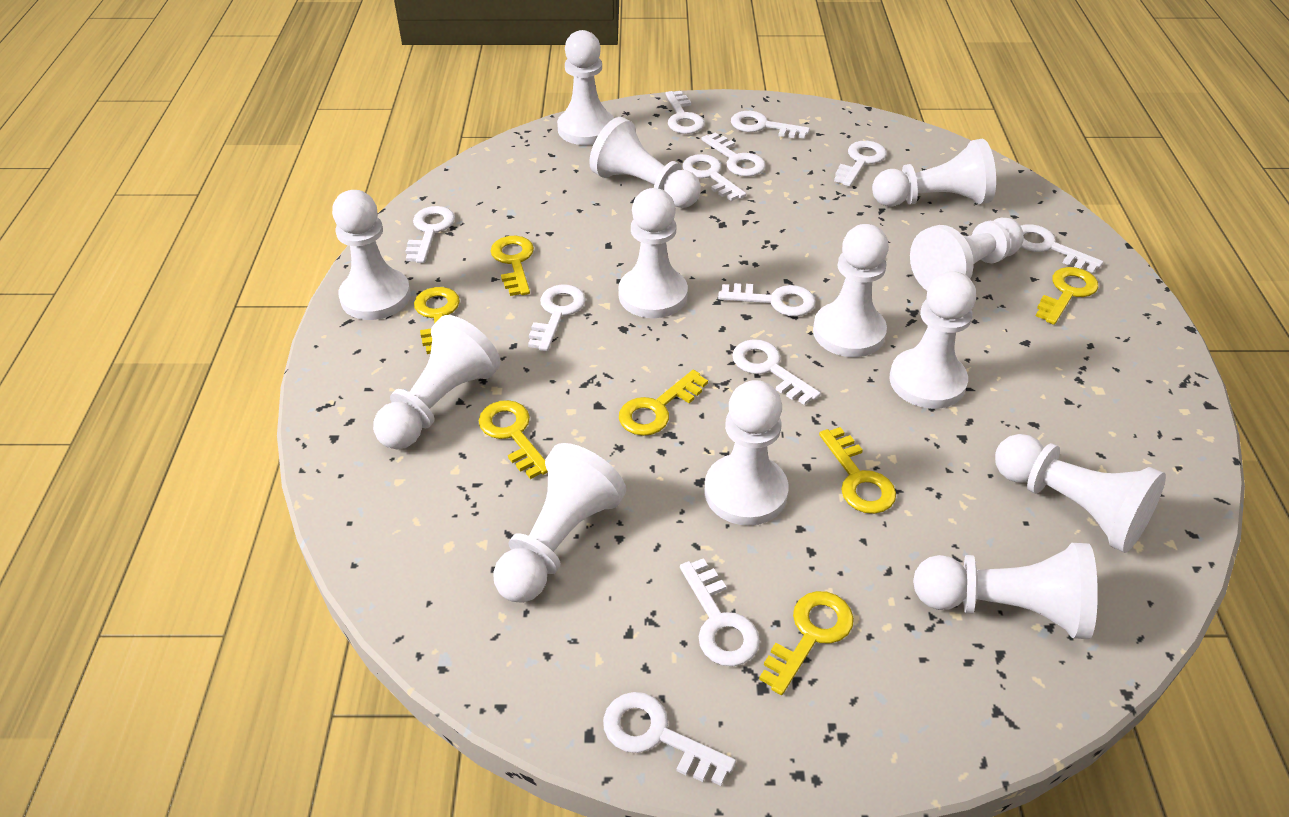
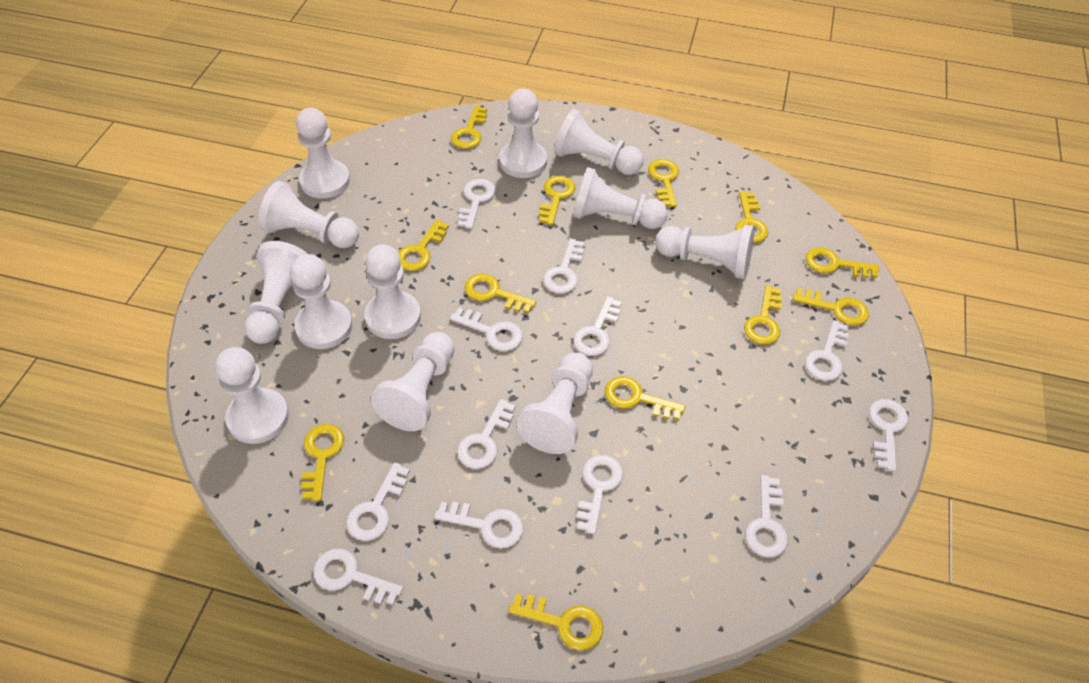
white pawn: 13 -> 12
yellow key: 7 -> 12

